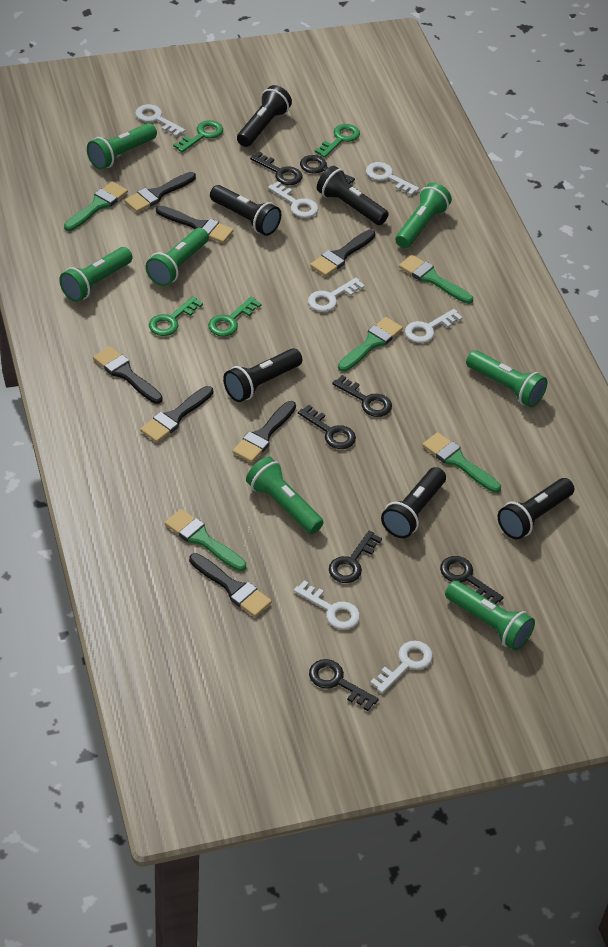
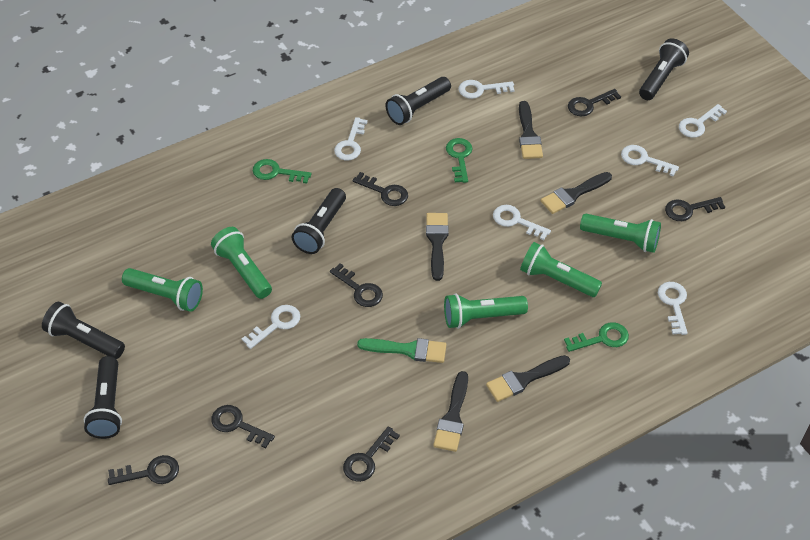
black brush: 7 -> 5
black flashlight: 6 -> 5
green brush: 5 -> 1
green flashlight: 7 -> 5
green key: 4 -> 3

